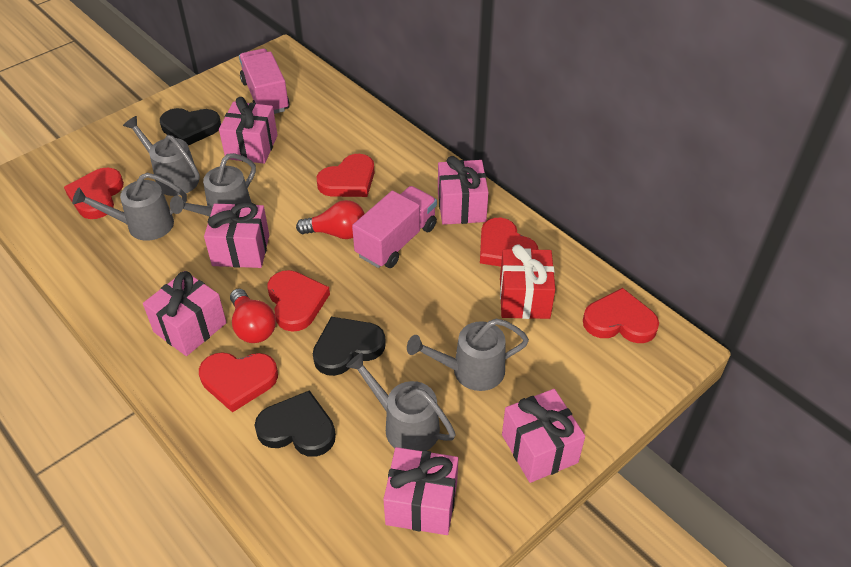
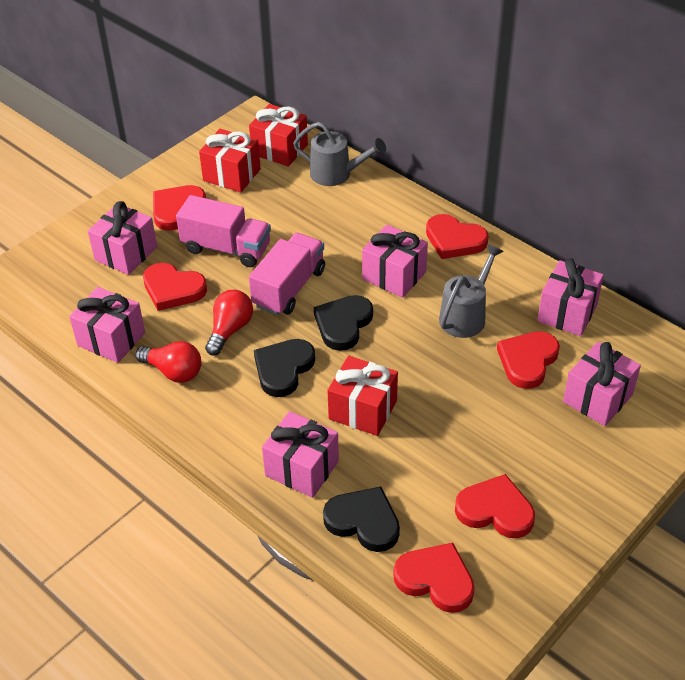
grey watering can: 5 -> 2
red gift: 1 -> 3

